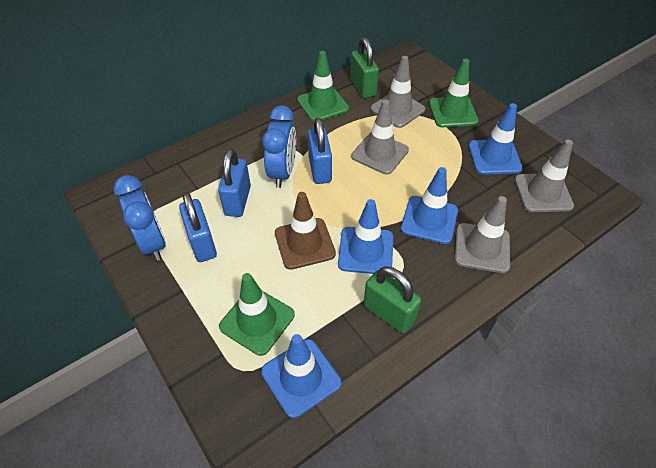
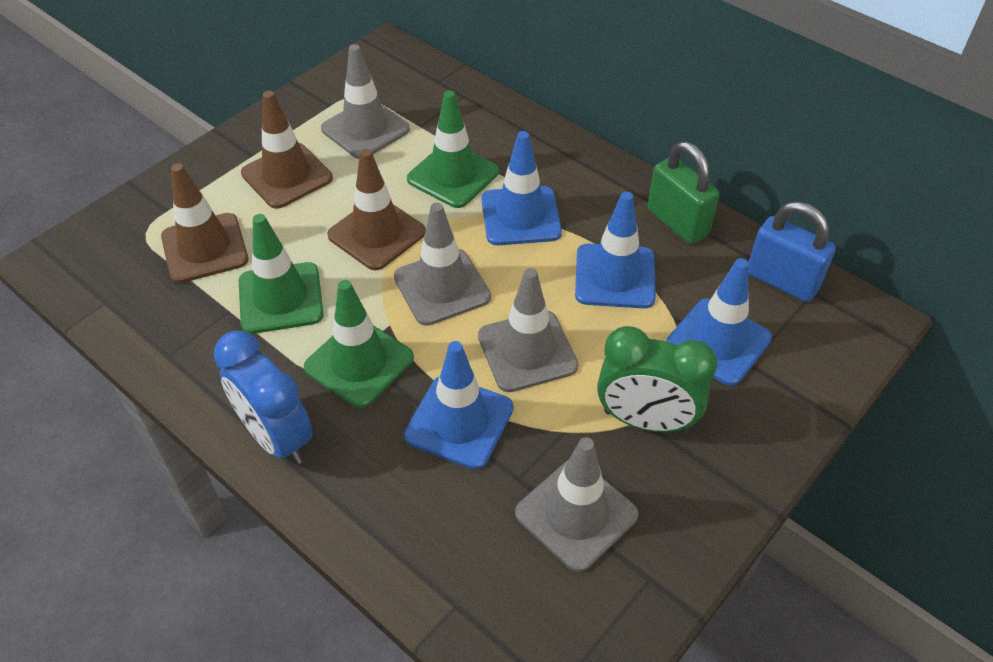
blue clock: 2 -> 1
blue padlock: 3 -> 1
brown traffic cone: 1 -> 3
green clock: 0 -> 1
green padlock: 2 -> 1

